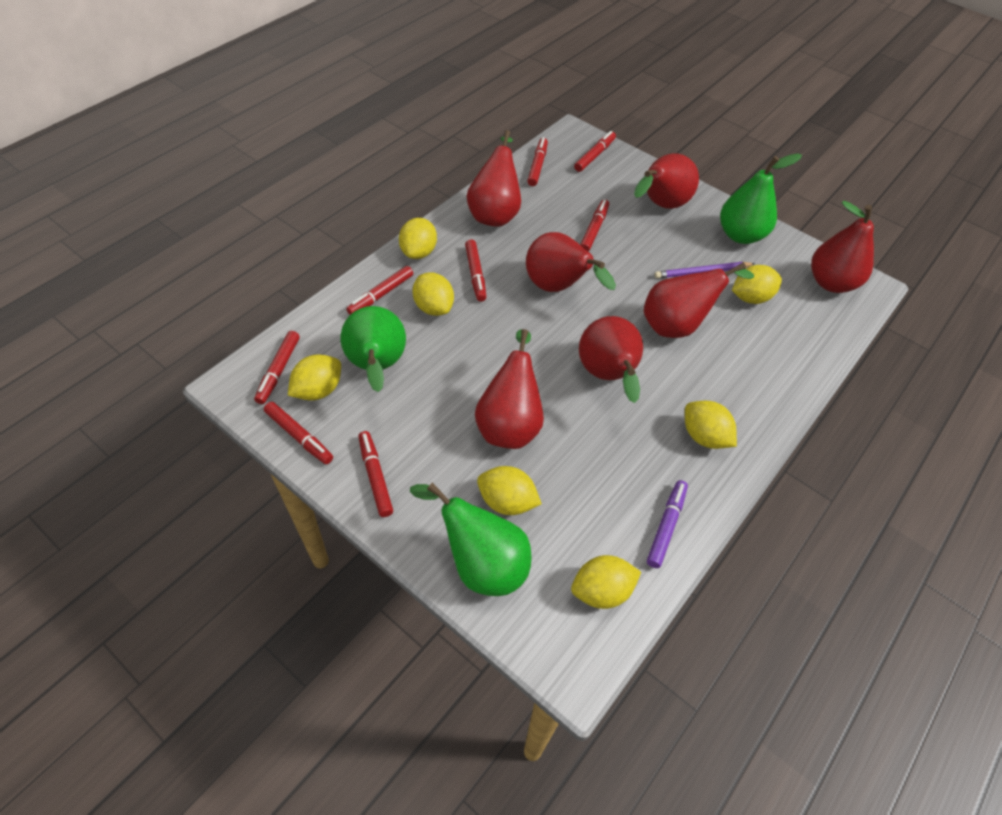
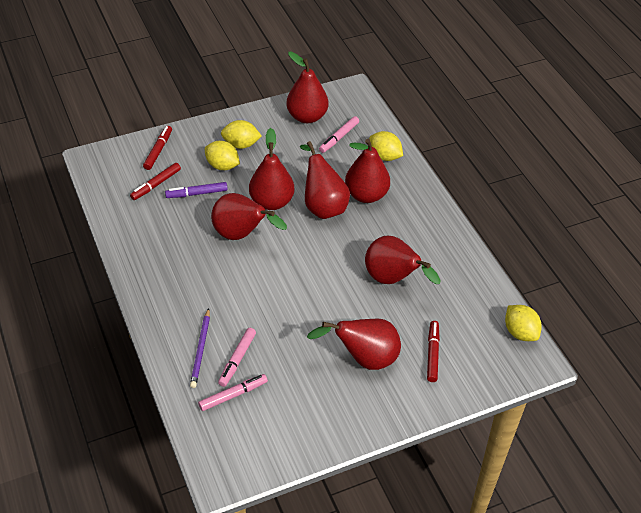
green pear: 3 -> 0
pink marker: 0 -> 3
red marker: 8 -> 3
yellow lemon: 7 -> 4

